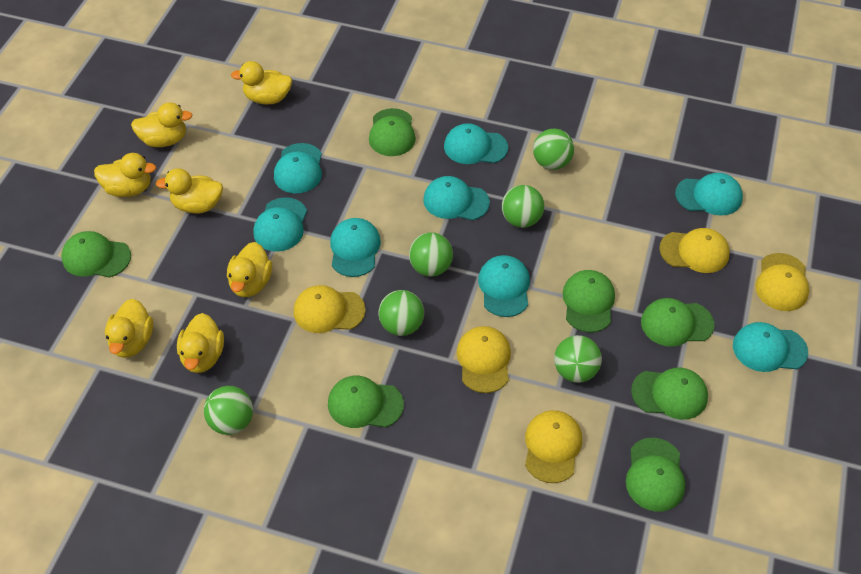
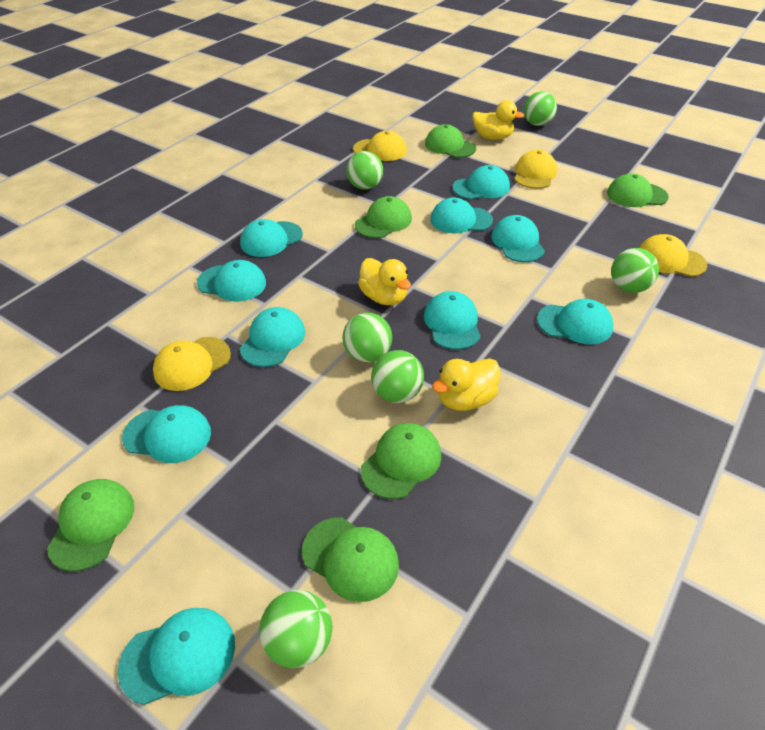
green cap: 7 -> 6
turquoise cap: 8 -> 10
yellow cap: 5 -> 4
yellow duck: 7 -> 3

